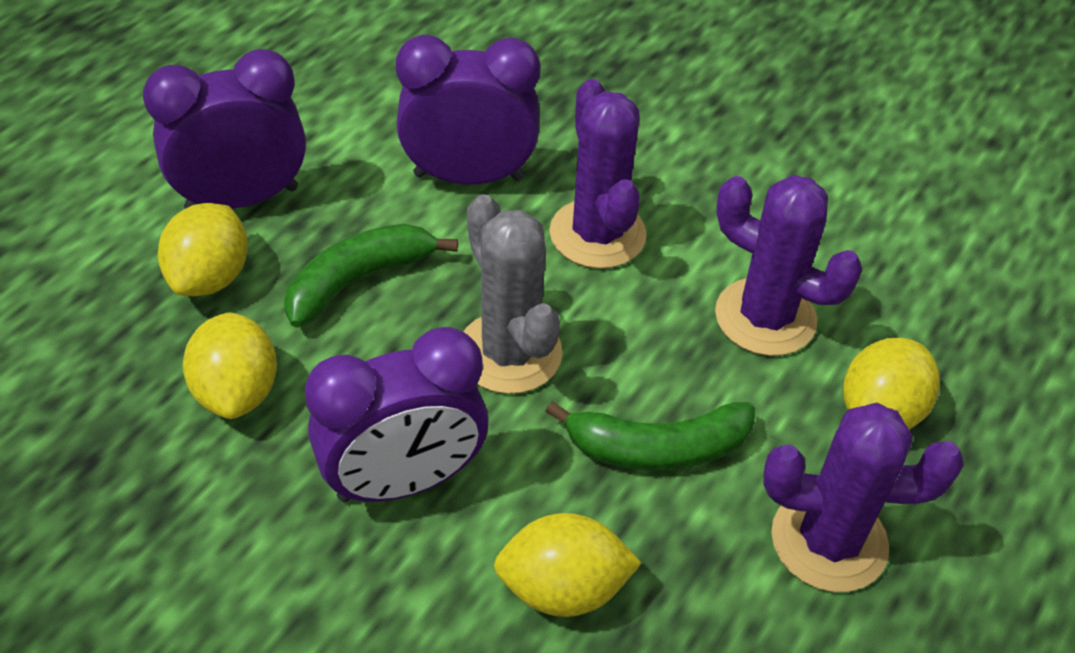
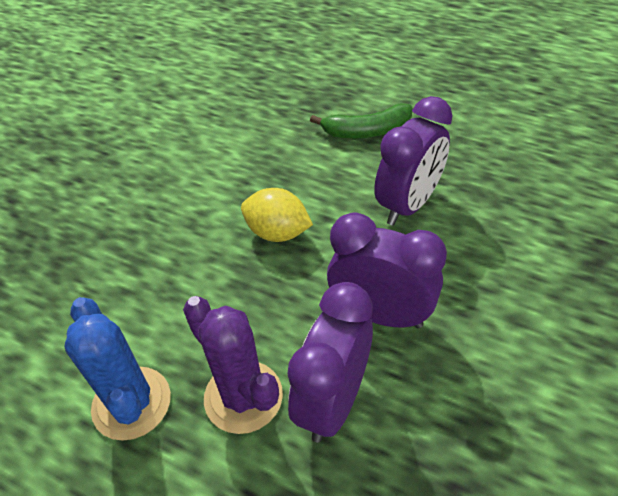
blue cactus: 0 -> 1
green banana: 2 -> 1
grey cactus: 1 -> 0
purple cactus: 3 -> 1
yellow lemon: 4 -> 1

